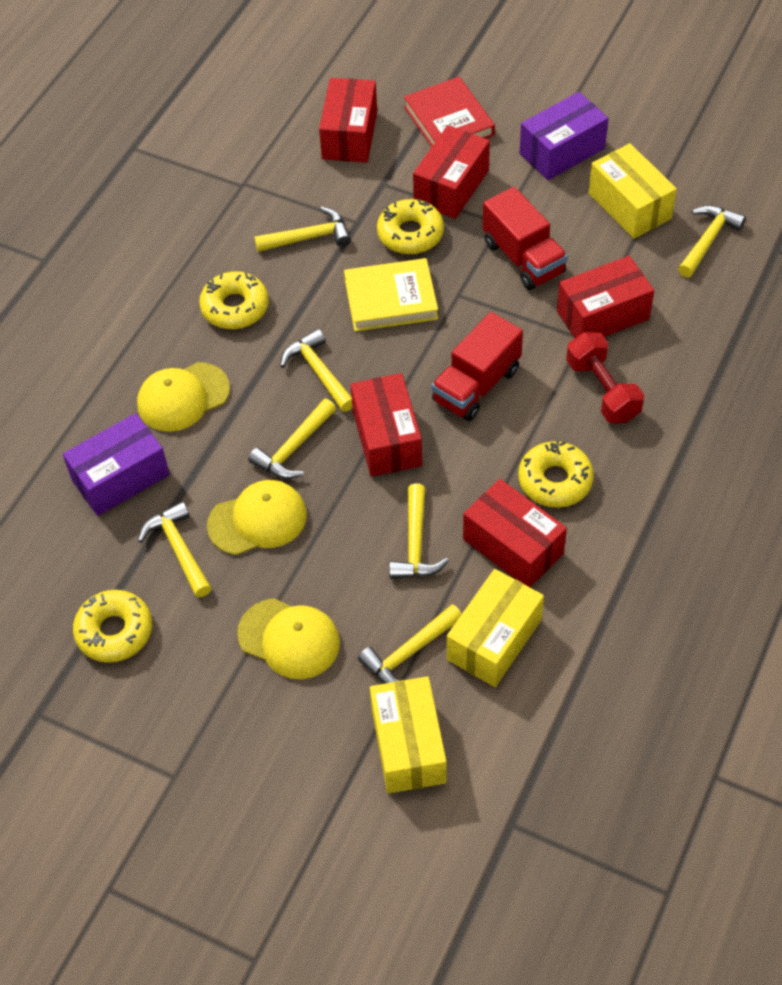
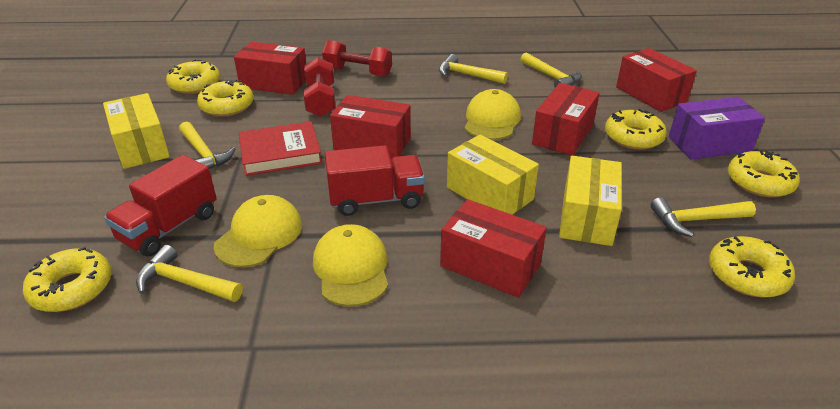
purple box: 2 -> 1
red dumbbell: 1 -> 2
yellow book: 1 -> 0
yellow donut: 4 -> 6
yellow hammer: 7 -> 5

